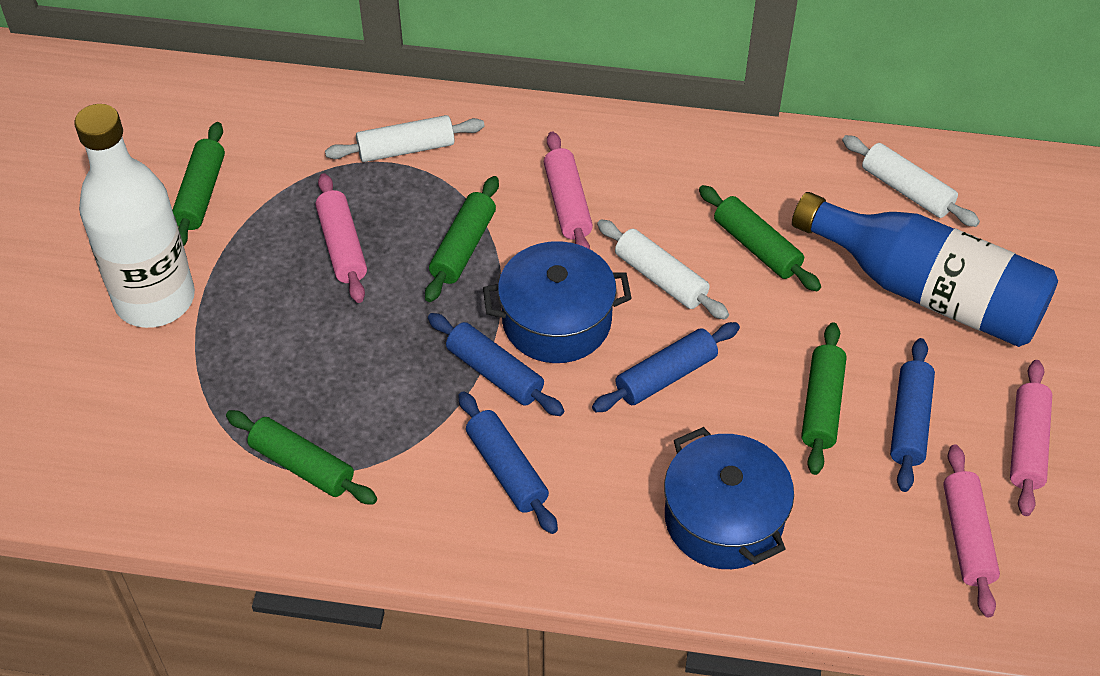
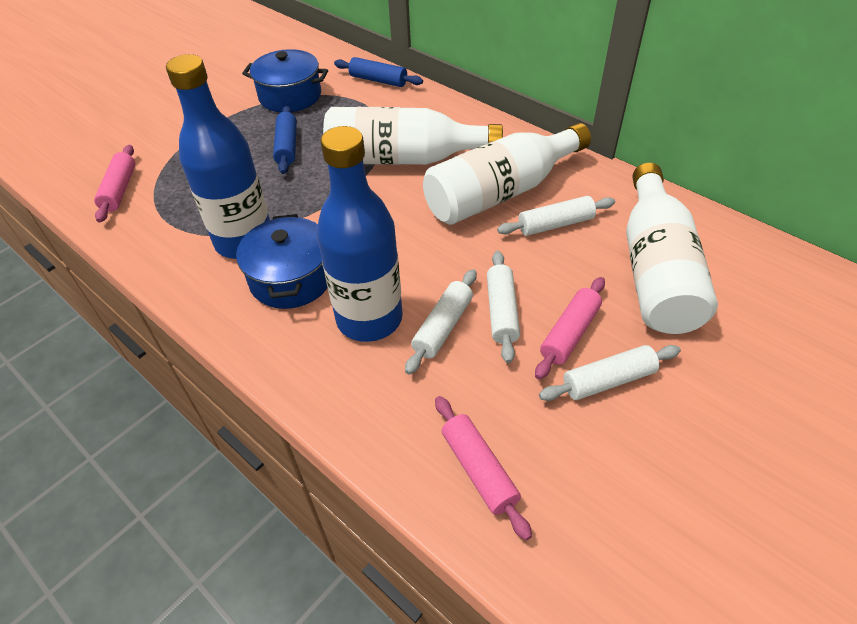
blue bottle: 1 -> 2
blue rolling pin: 4 -> 2
green rolling pin: 5 -> 0
pink rolling pin: 4 -> 3
white bottle: 1 -> 3
white rolling pin: 3 -> 4

